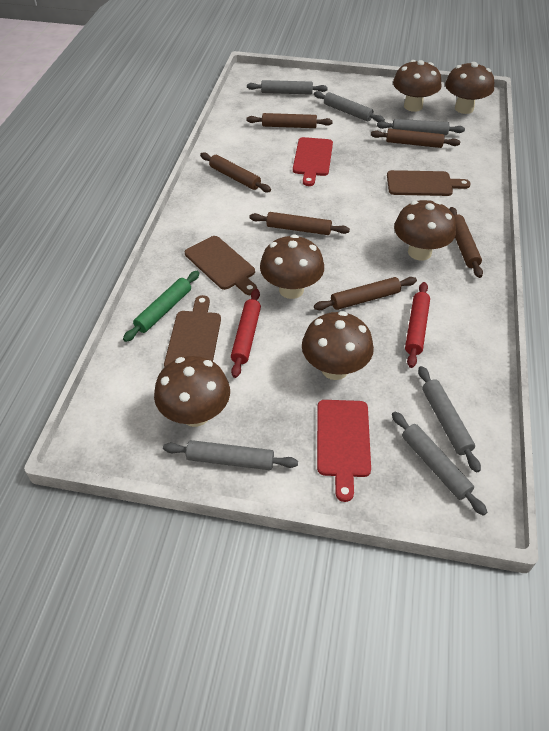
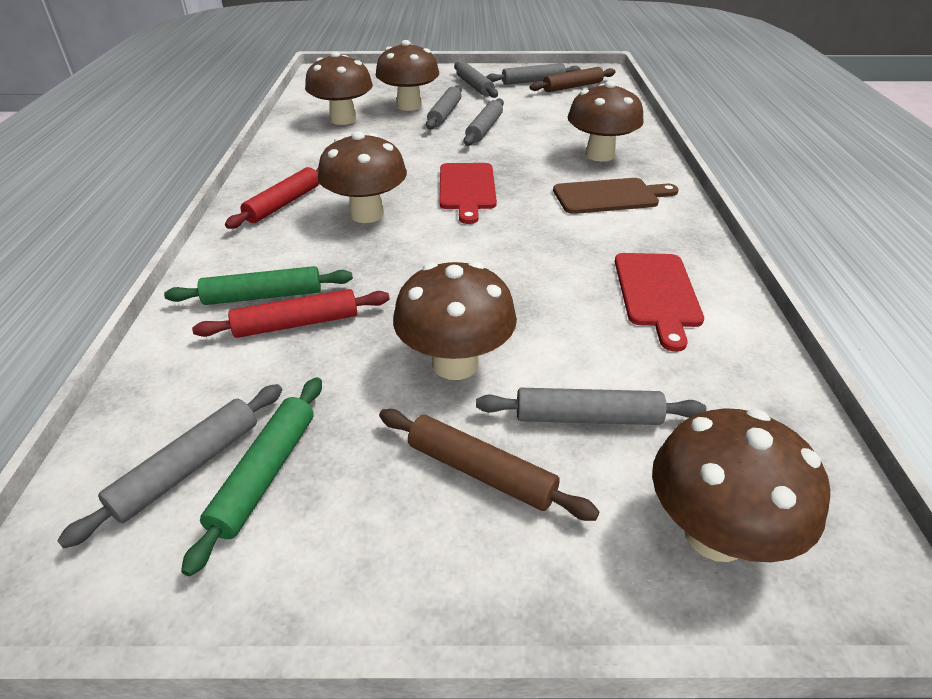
brown cutting board: 3 -> 1
brown rolling pin: 6 -> 2
green rolling pin: 1 -> 2

